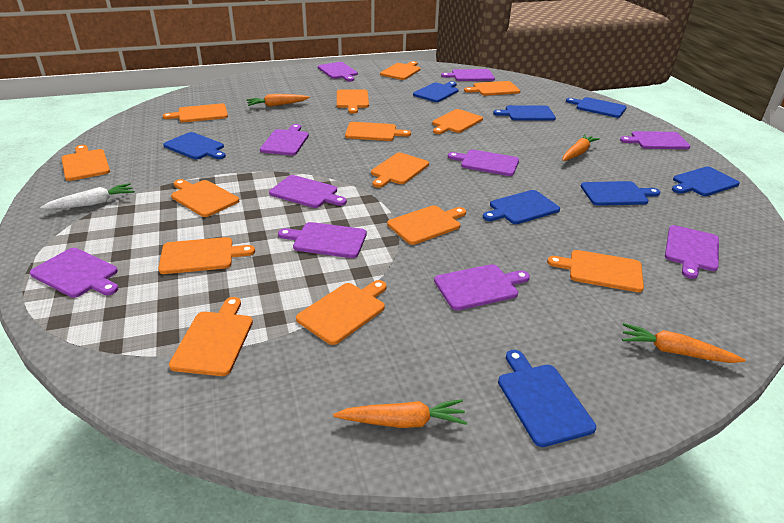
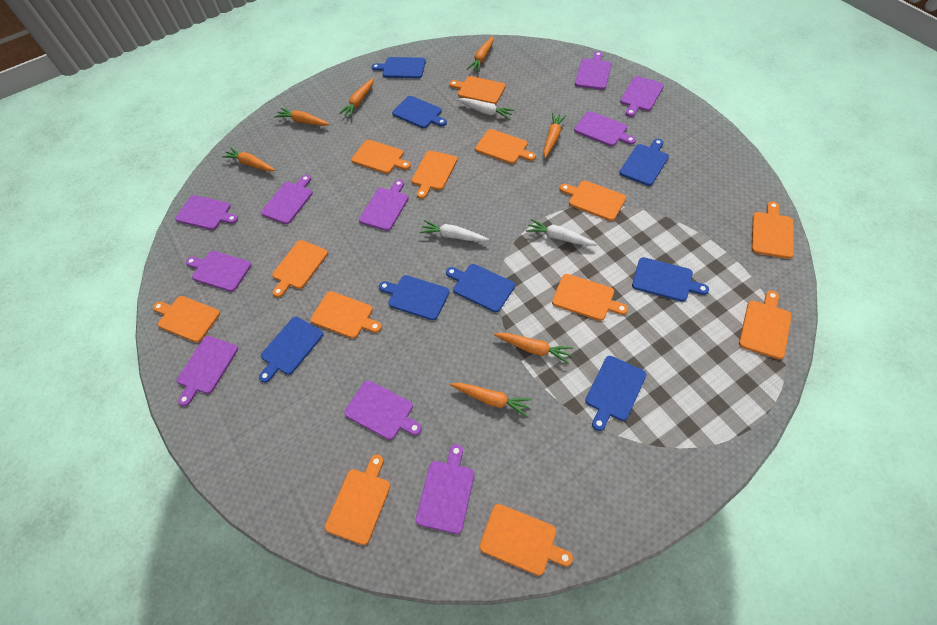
orange carrot: 4 -> 7
orange cutting board: 14 -> 13
white carrot: 1 -> 3

